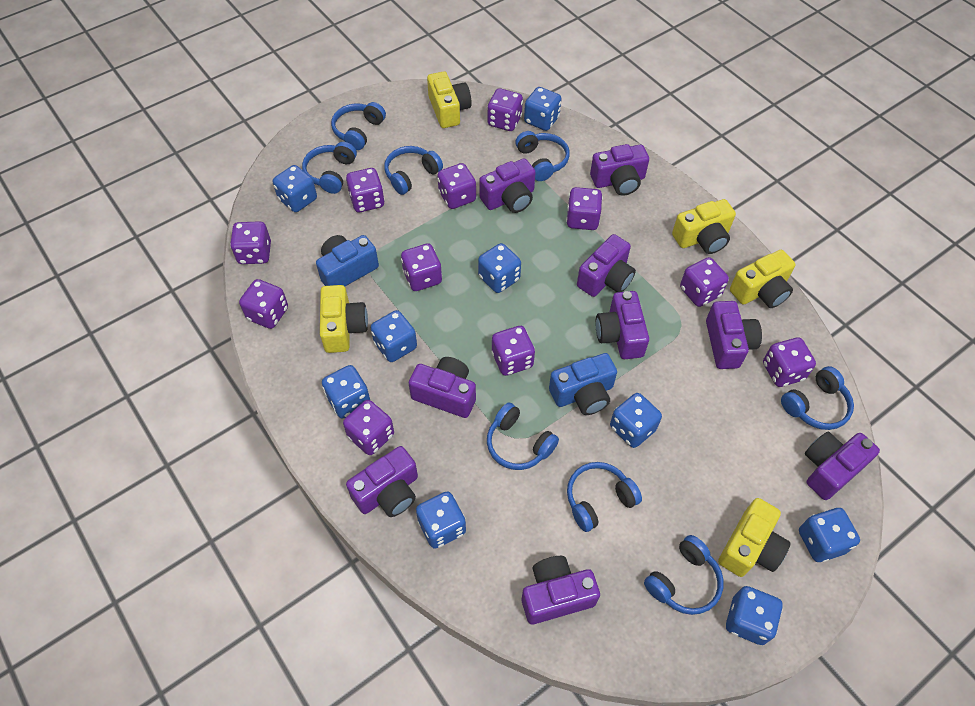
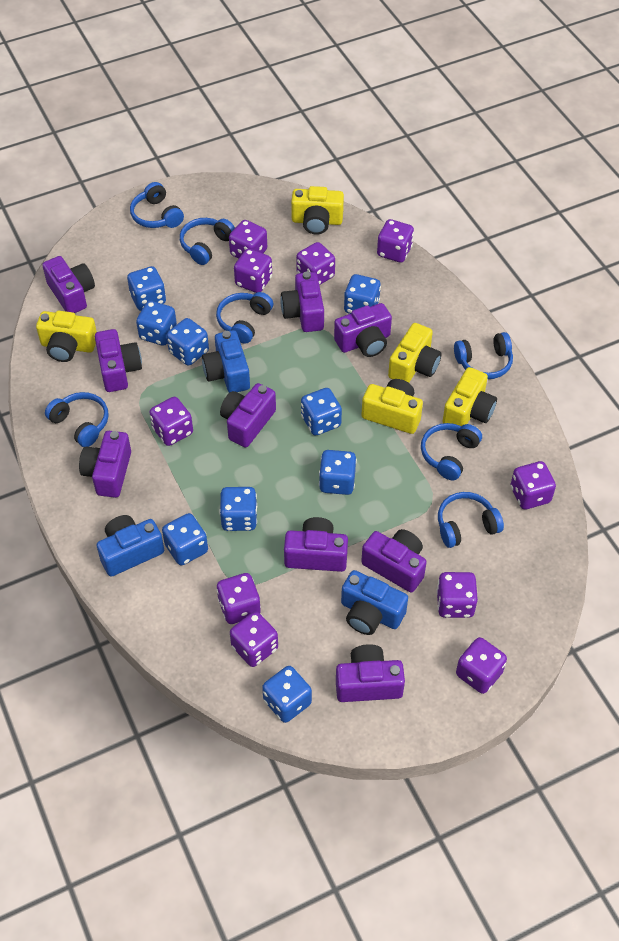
blue camera: 2 -> 3
blue headphones: 8 -> 7
purple dice: 11 -> 10

